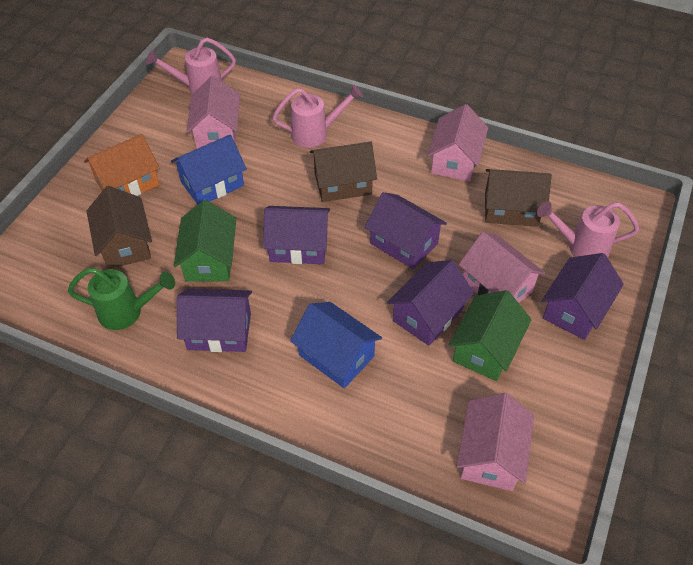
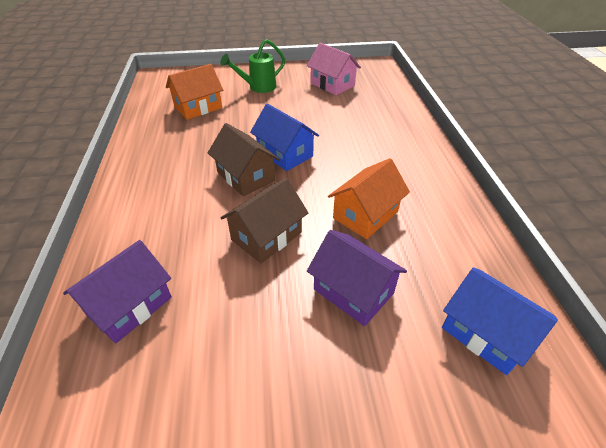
brown house: 3 -> 2
green house: 2 -> 0
orange house: 1 -> 2
pink house: 4 -> 1
pink watering can: 3 -> 0
purple house: 5 -> 2

